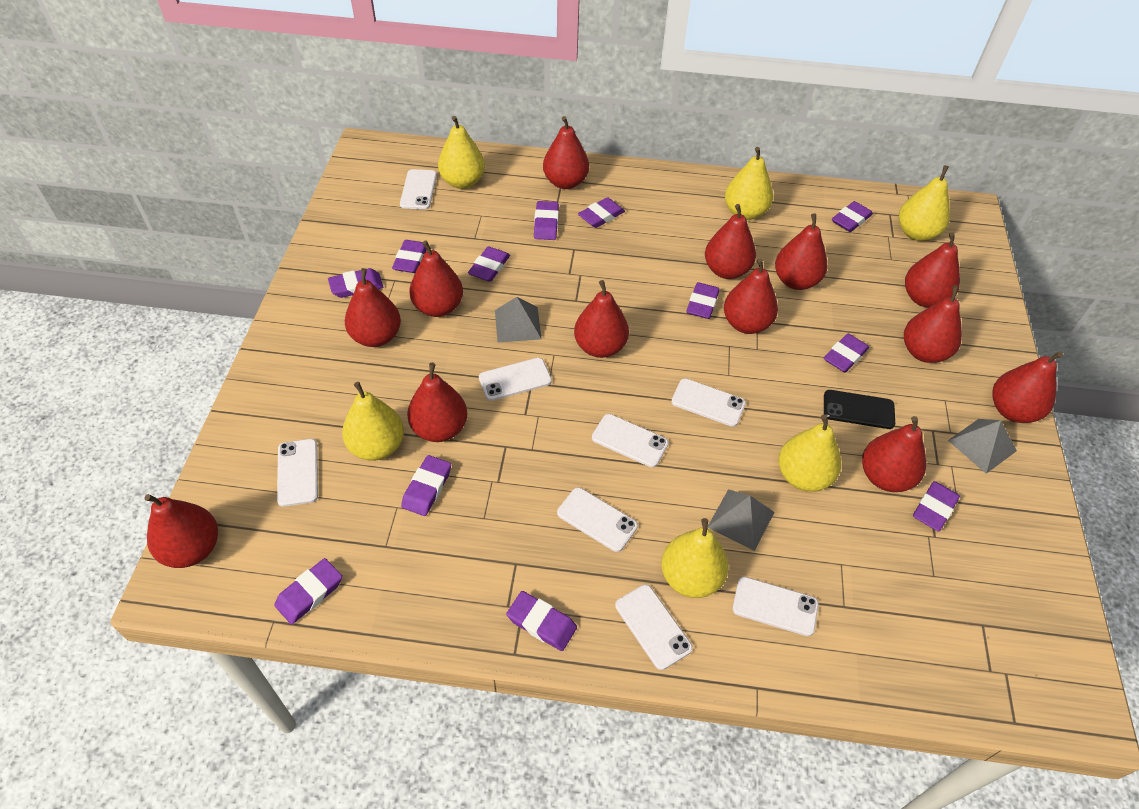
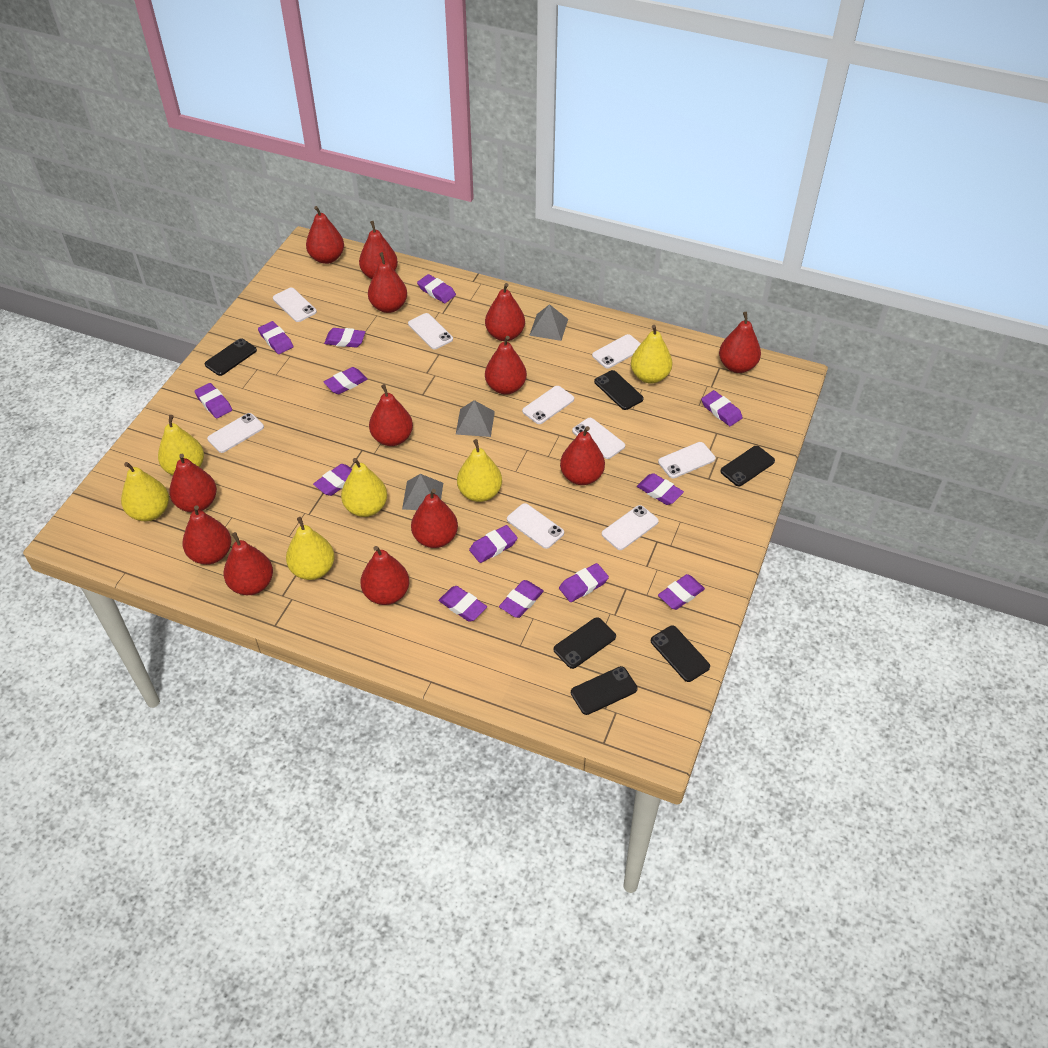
black phone: 1 -> 6
purple eraser: 12 -> 13
white phone: 8 -> 9

